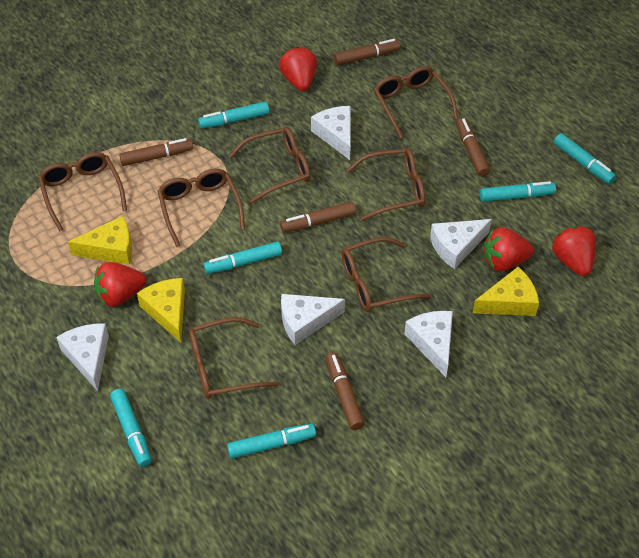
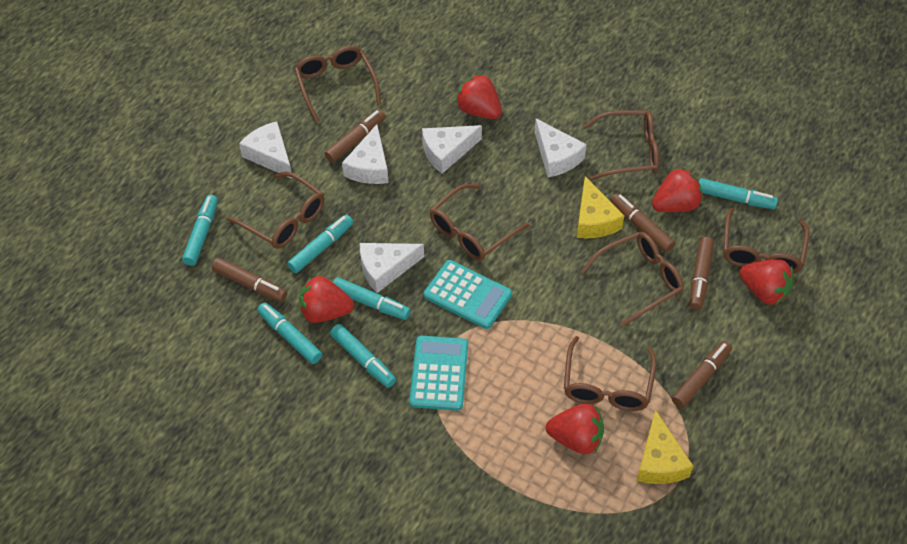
red strawberry: 4 -> 5
turquoise calculator: 0 -> 2
yellow cheese: 3 -> 2

